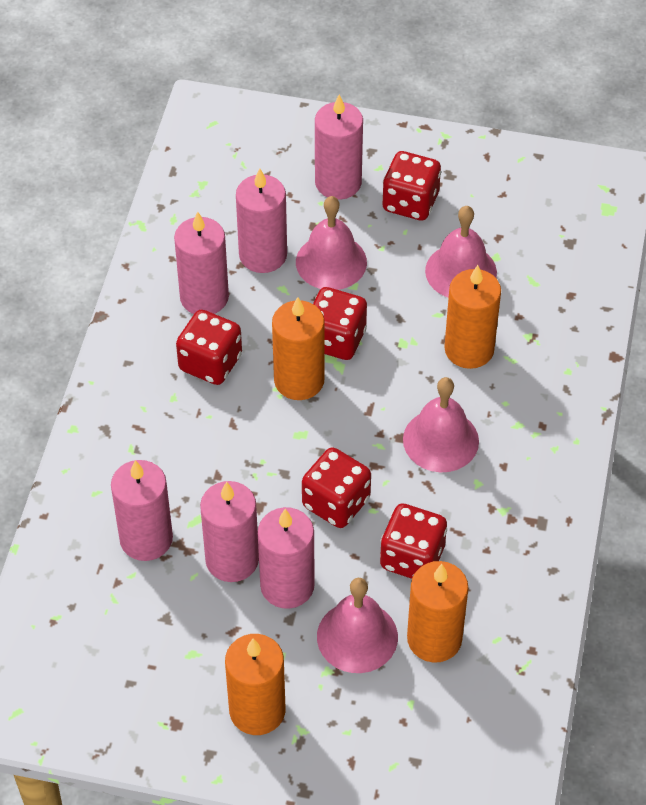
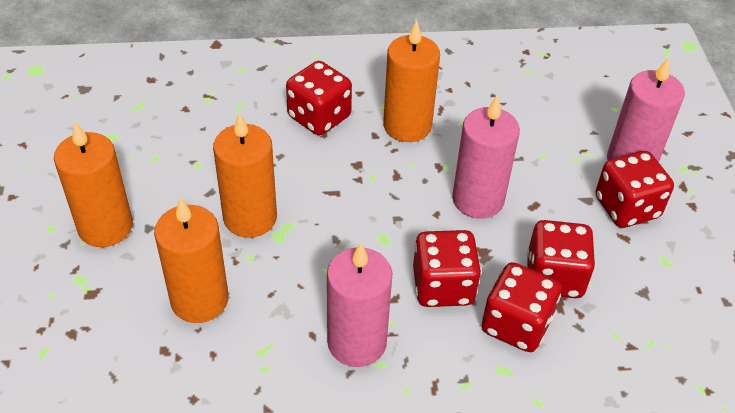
pink bell: 4 -> 0
pink candle: 6 -> 3

